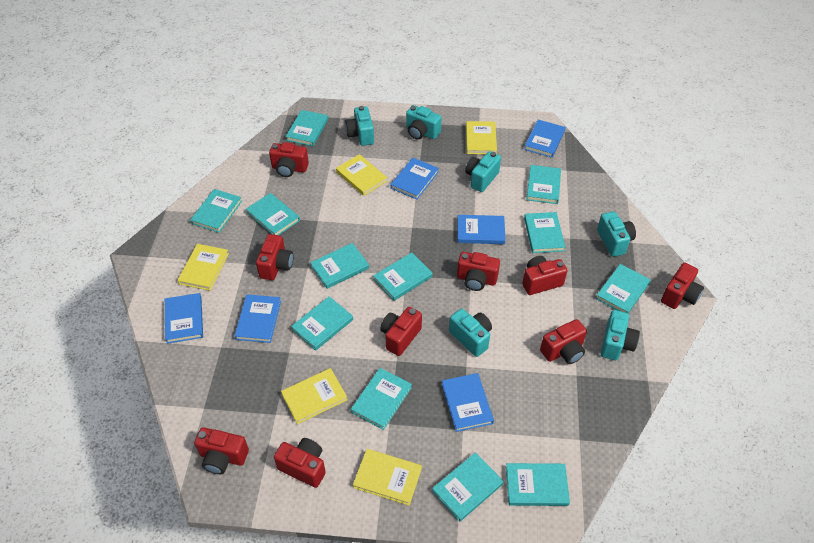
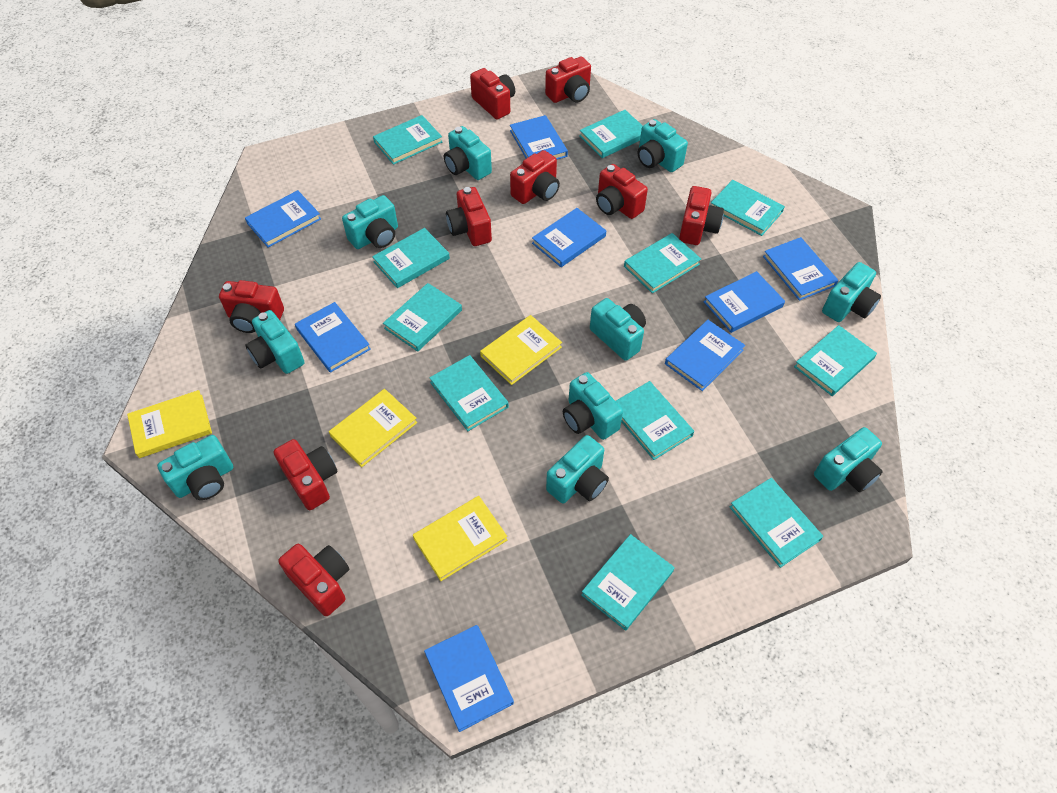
blue book: 6 -> 8
turquoise book: 12 -> 11
turquoise camera: 6 -> 10
yellow book: 5 -> 4

